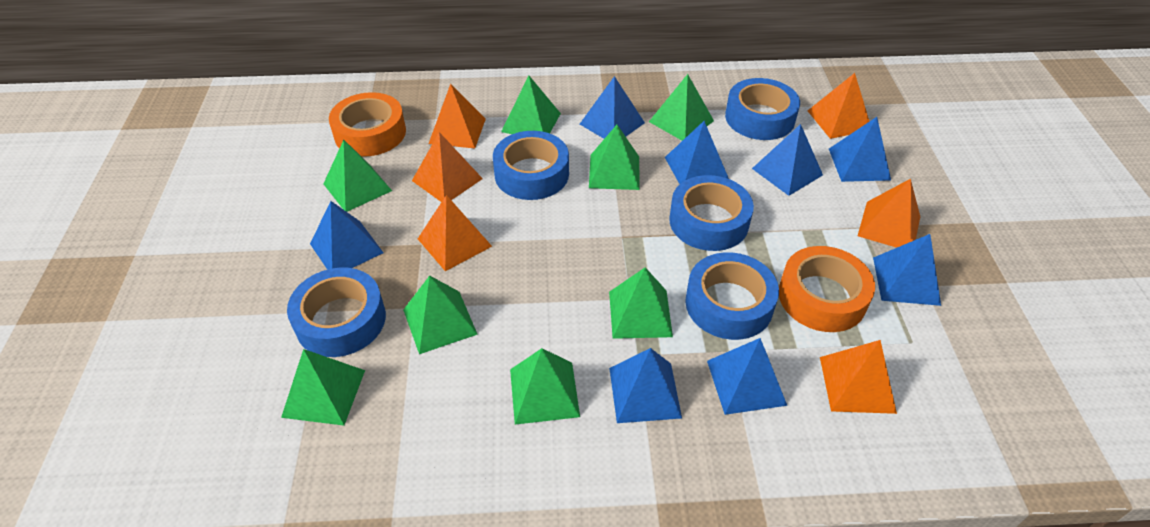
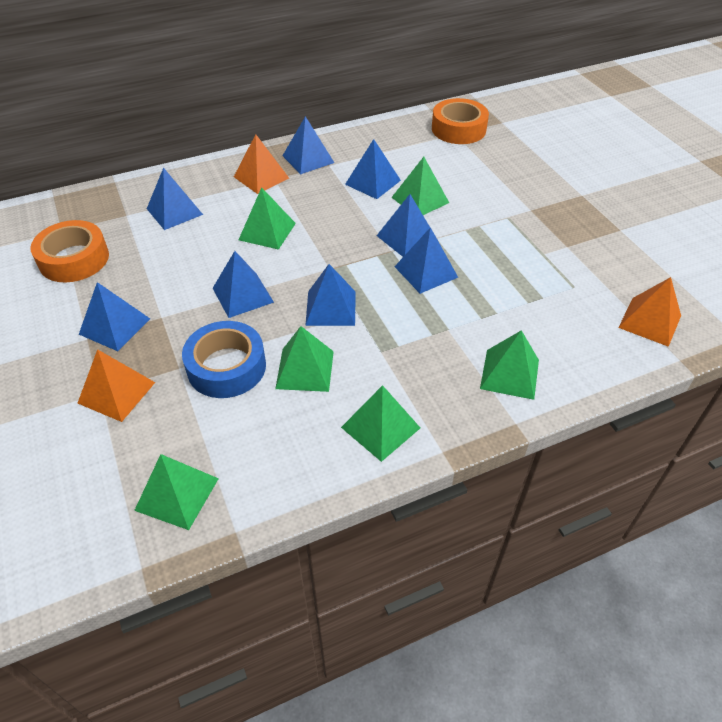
blue tape: 5 -> 1
green pyramid: 8 -> 6
orange pyramid: 6 -> 3

